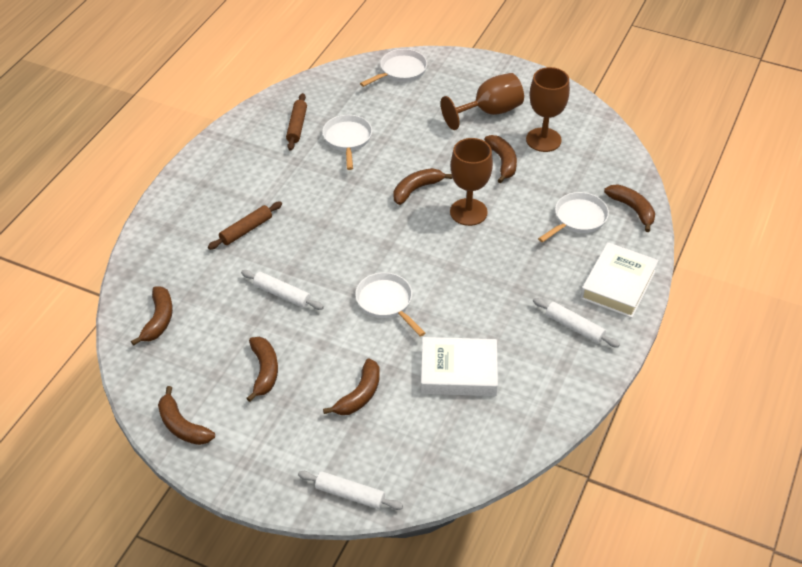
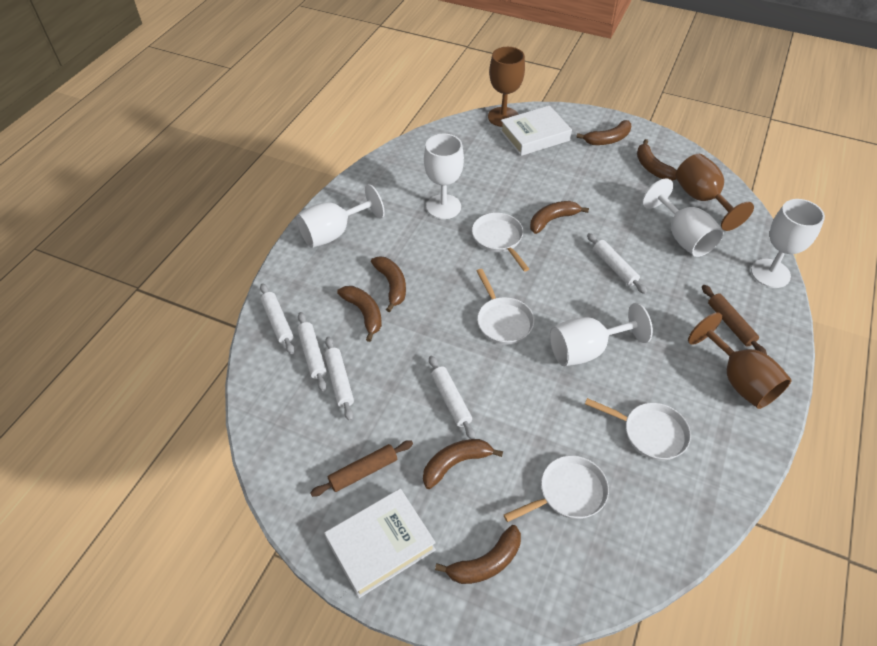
white goblet: 0 -> 5
white rolling pin: 3 -> 5

